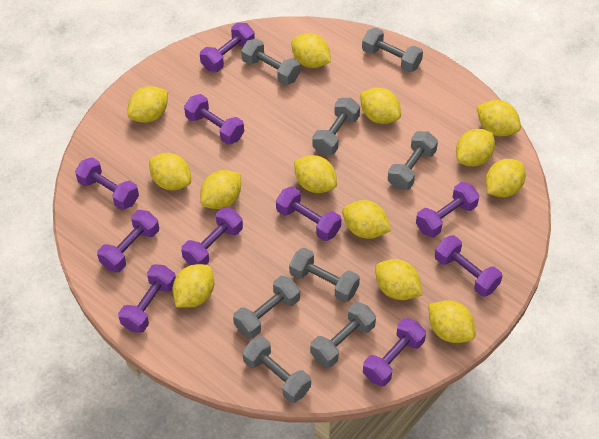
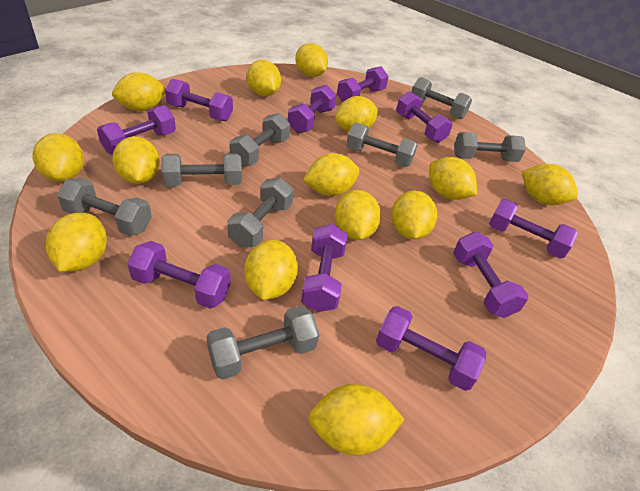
yellow lemon: 13 -> 14

